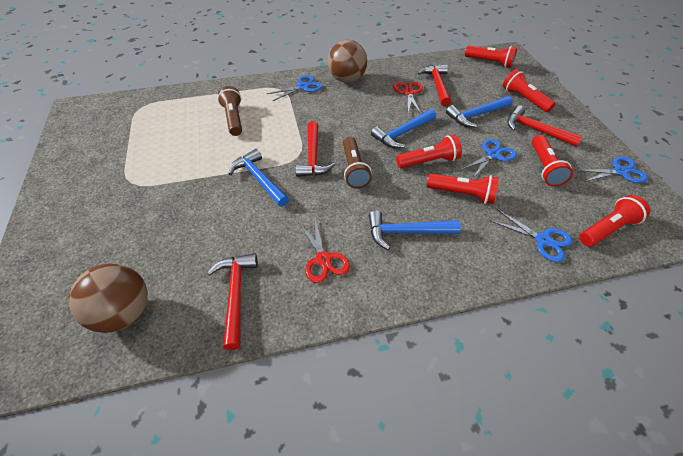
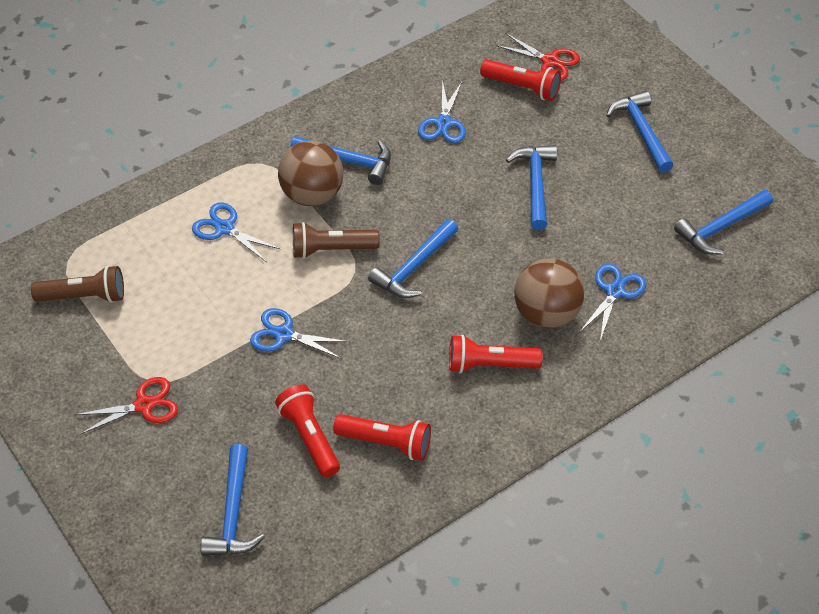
blue hammer: 4 -> 6
red flashlight: 6 -> 4
red hammer: 4 -> 0

